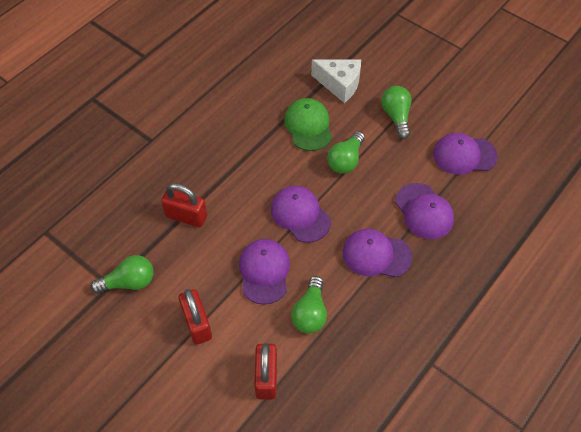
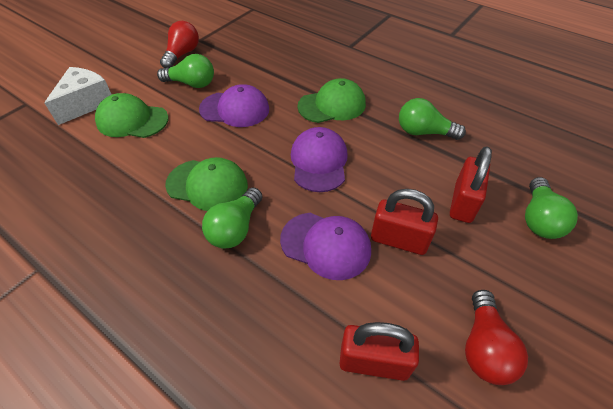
green cap: 1 -> 3
purple cap: 5 -> 3
red light bulb: 0 -> 2

